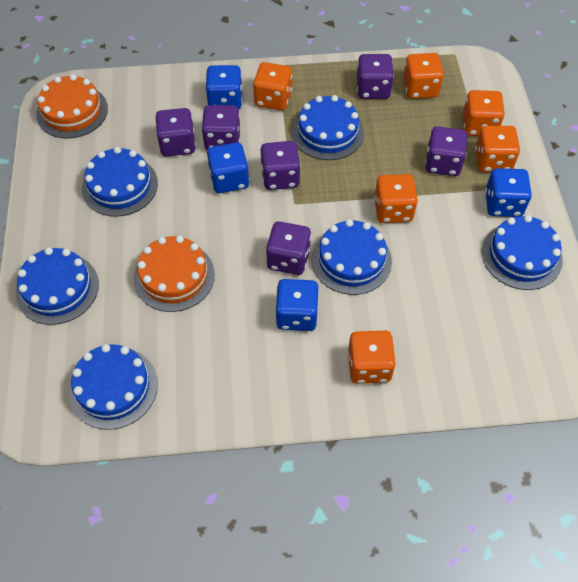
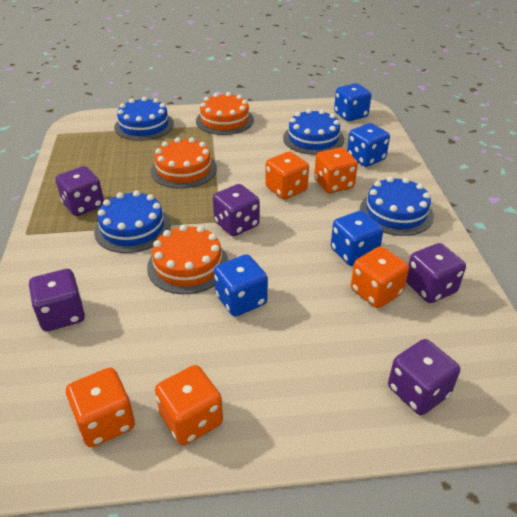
blue cake: 6 -> 4
orange cake: 2 -> 3
orange dice: 6 -> 5
purple dice: 6 -> 5

